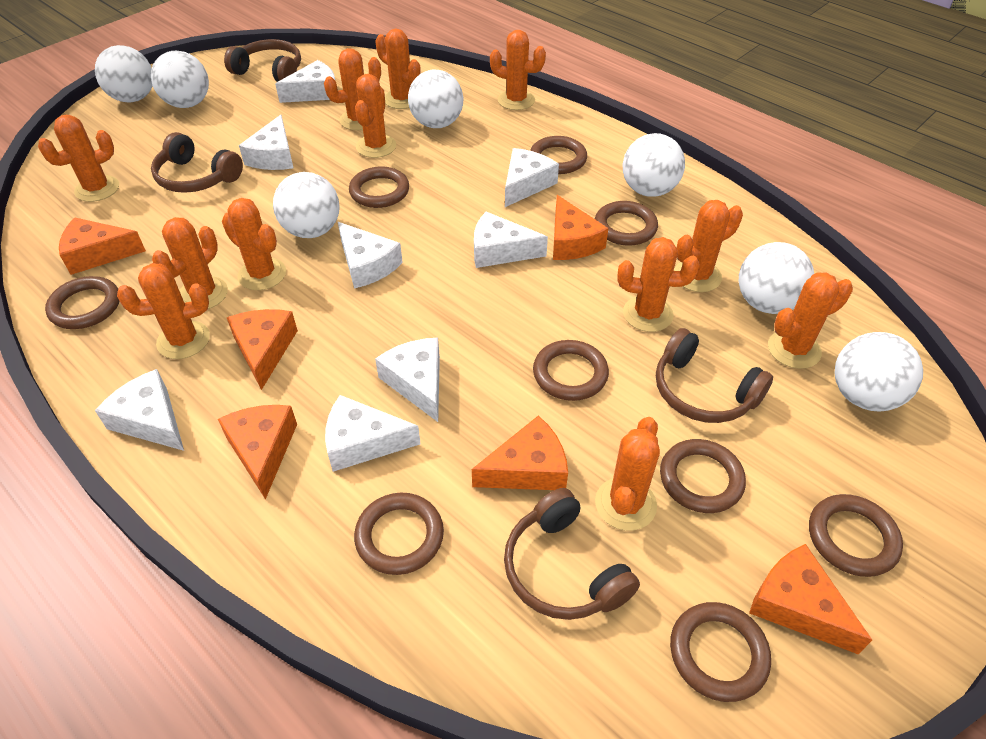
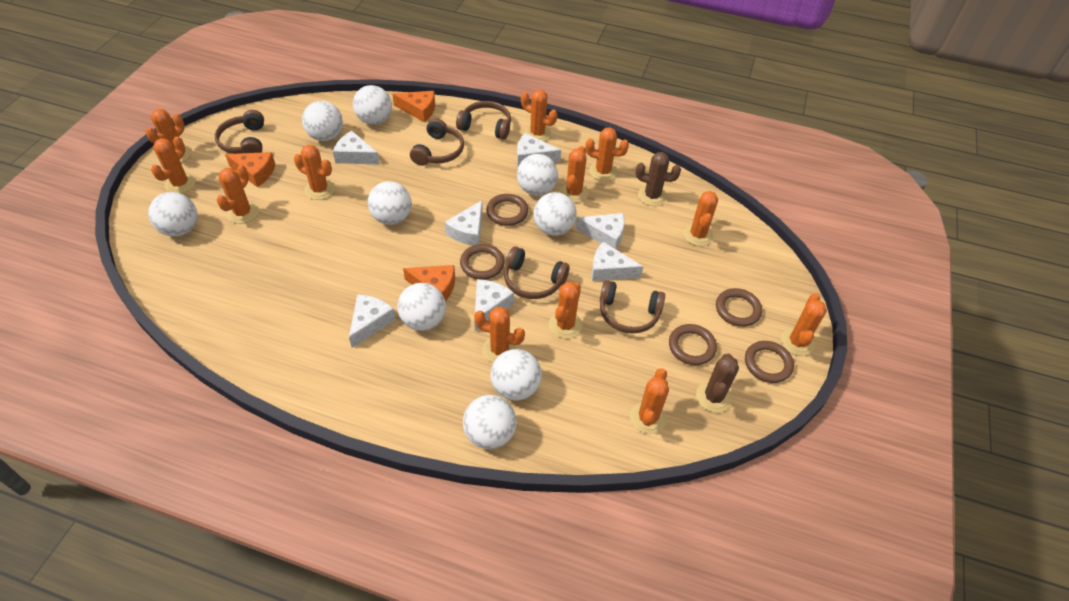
brown cactus: 0 -> 2
brown headphones: 4 -> 5
brown ring: 9 -> 5
orange cheese: 6 -> 3
white ball: 7 -> 9
white cheese: 8 -> 7

